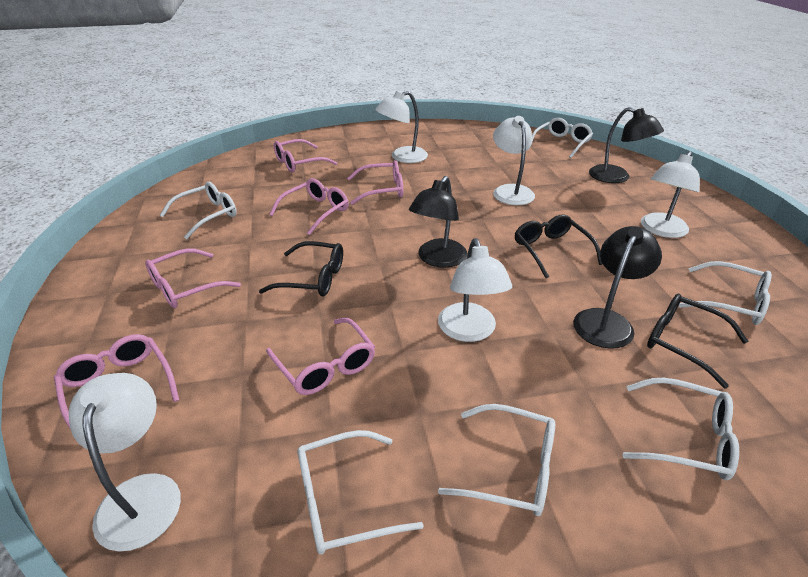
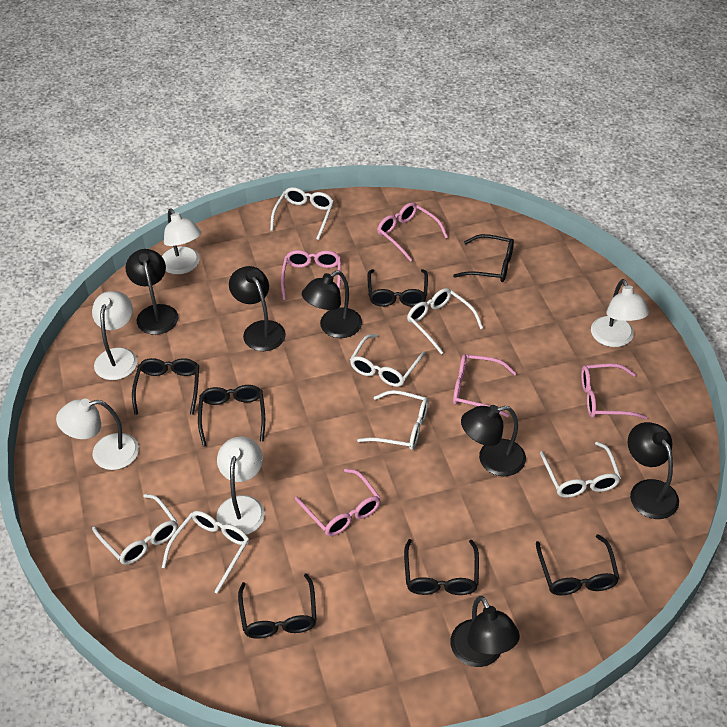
black glasses: 3 -> 7
black lamp: 3 -> 6
pink glasses: 6 -> 5
white glasses: 6 -> 7

